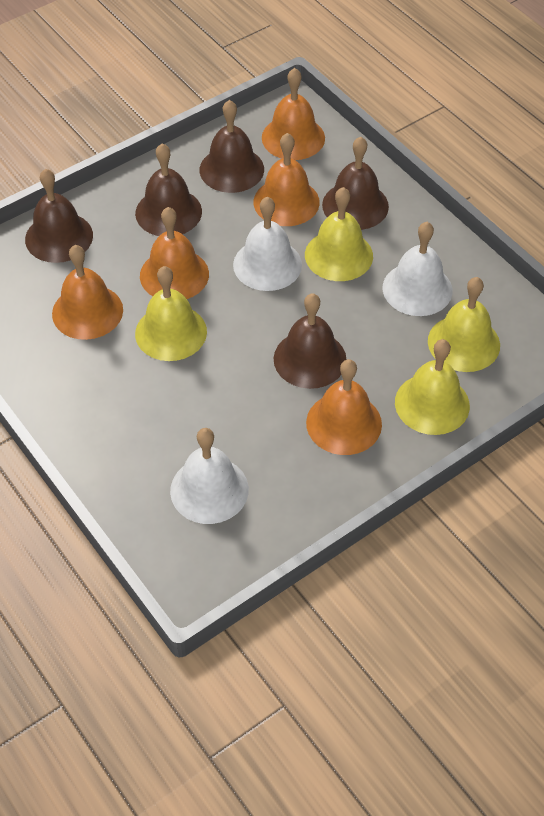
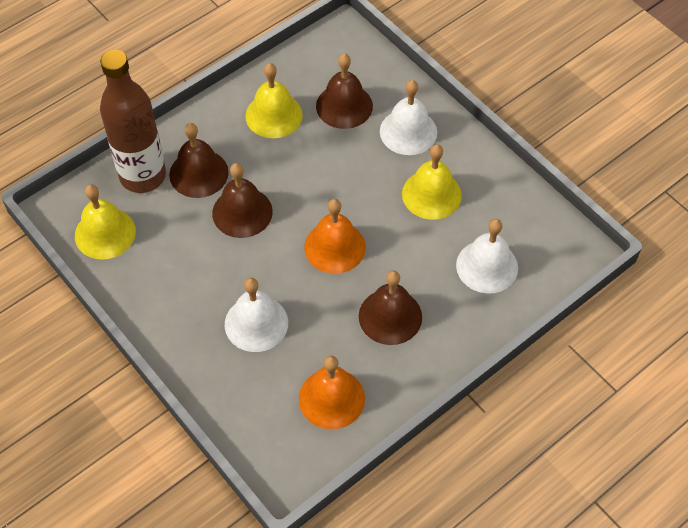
brown bell: 5 -> 4
brown bottle: 0 -> 1
orange bell: 5 -> 2
yellow bell: 4 -> 3

